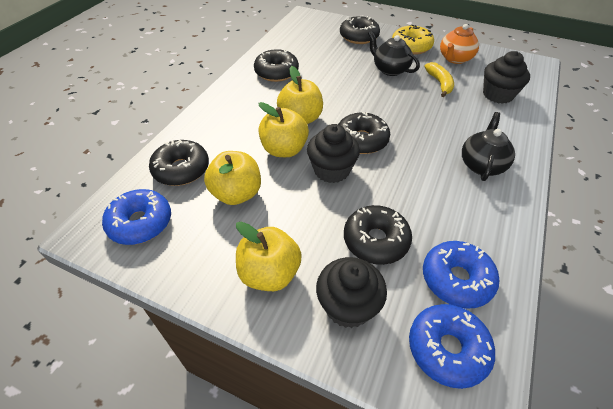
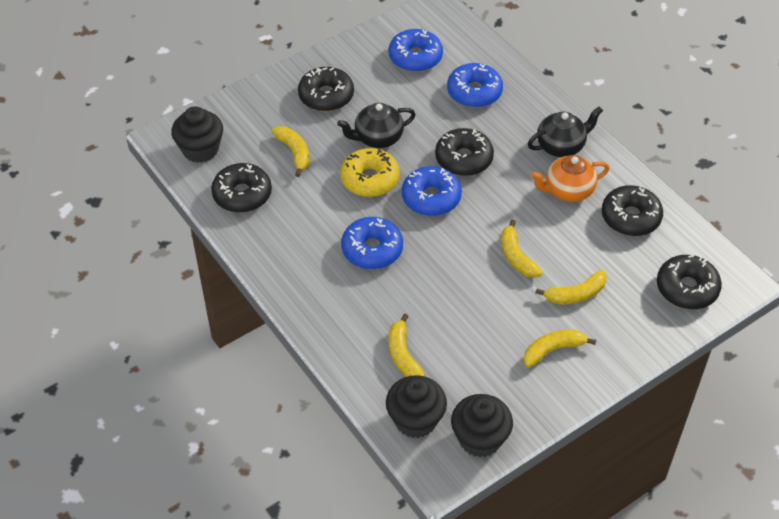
blue donut: 3 -> 4
yellow apple: 4 -> 0
yellow banana: 1 -> 5

